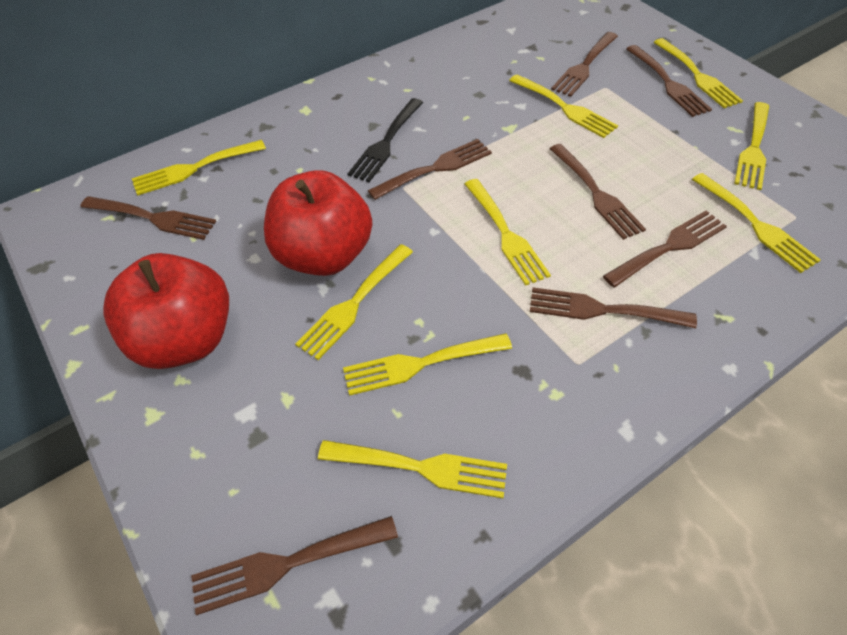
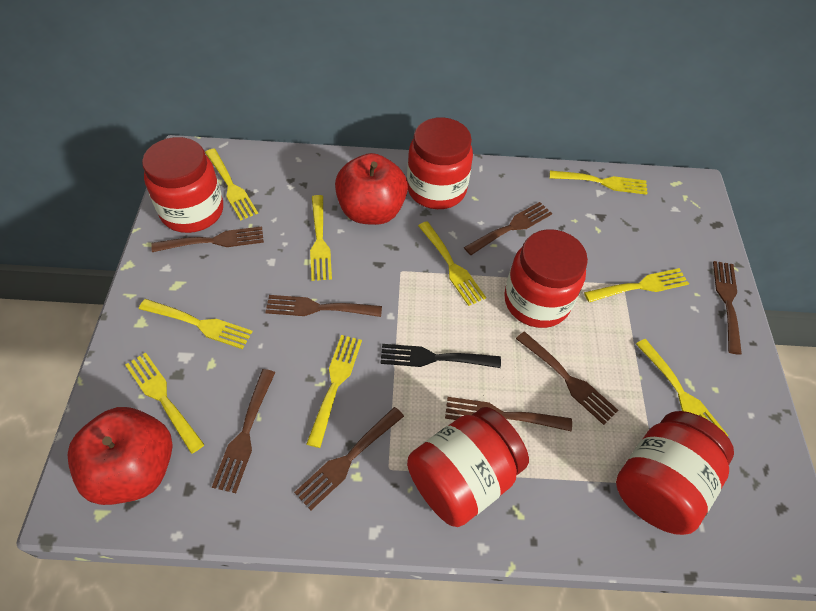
red jar: 0 -> 5

